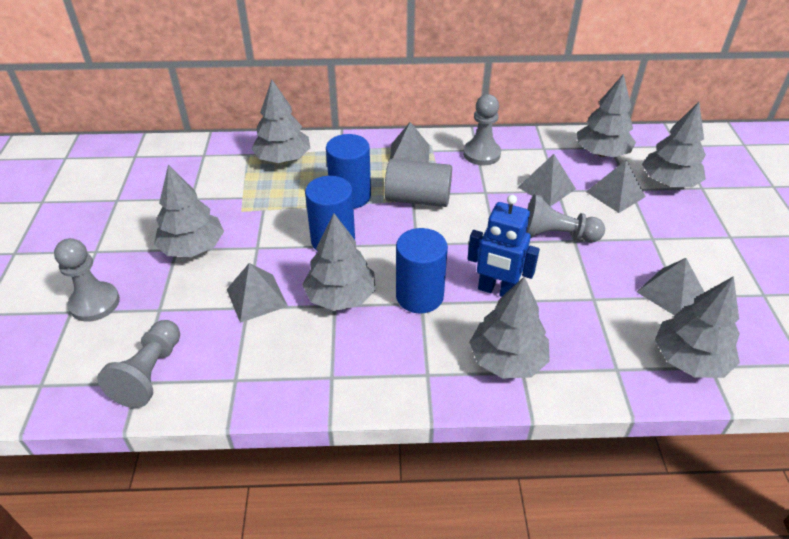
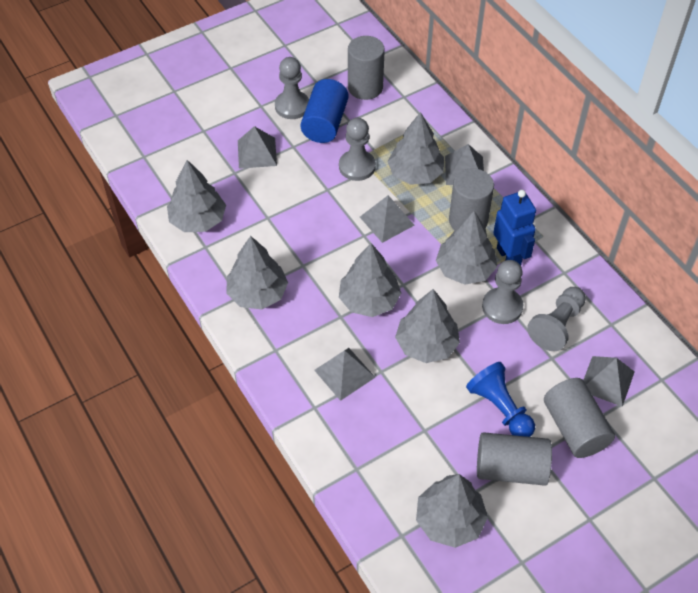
blue cylinder: 3 -> 1
blue pawn: 0 -> 1
grey cylinder: 1 -> 4

